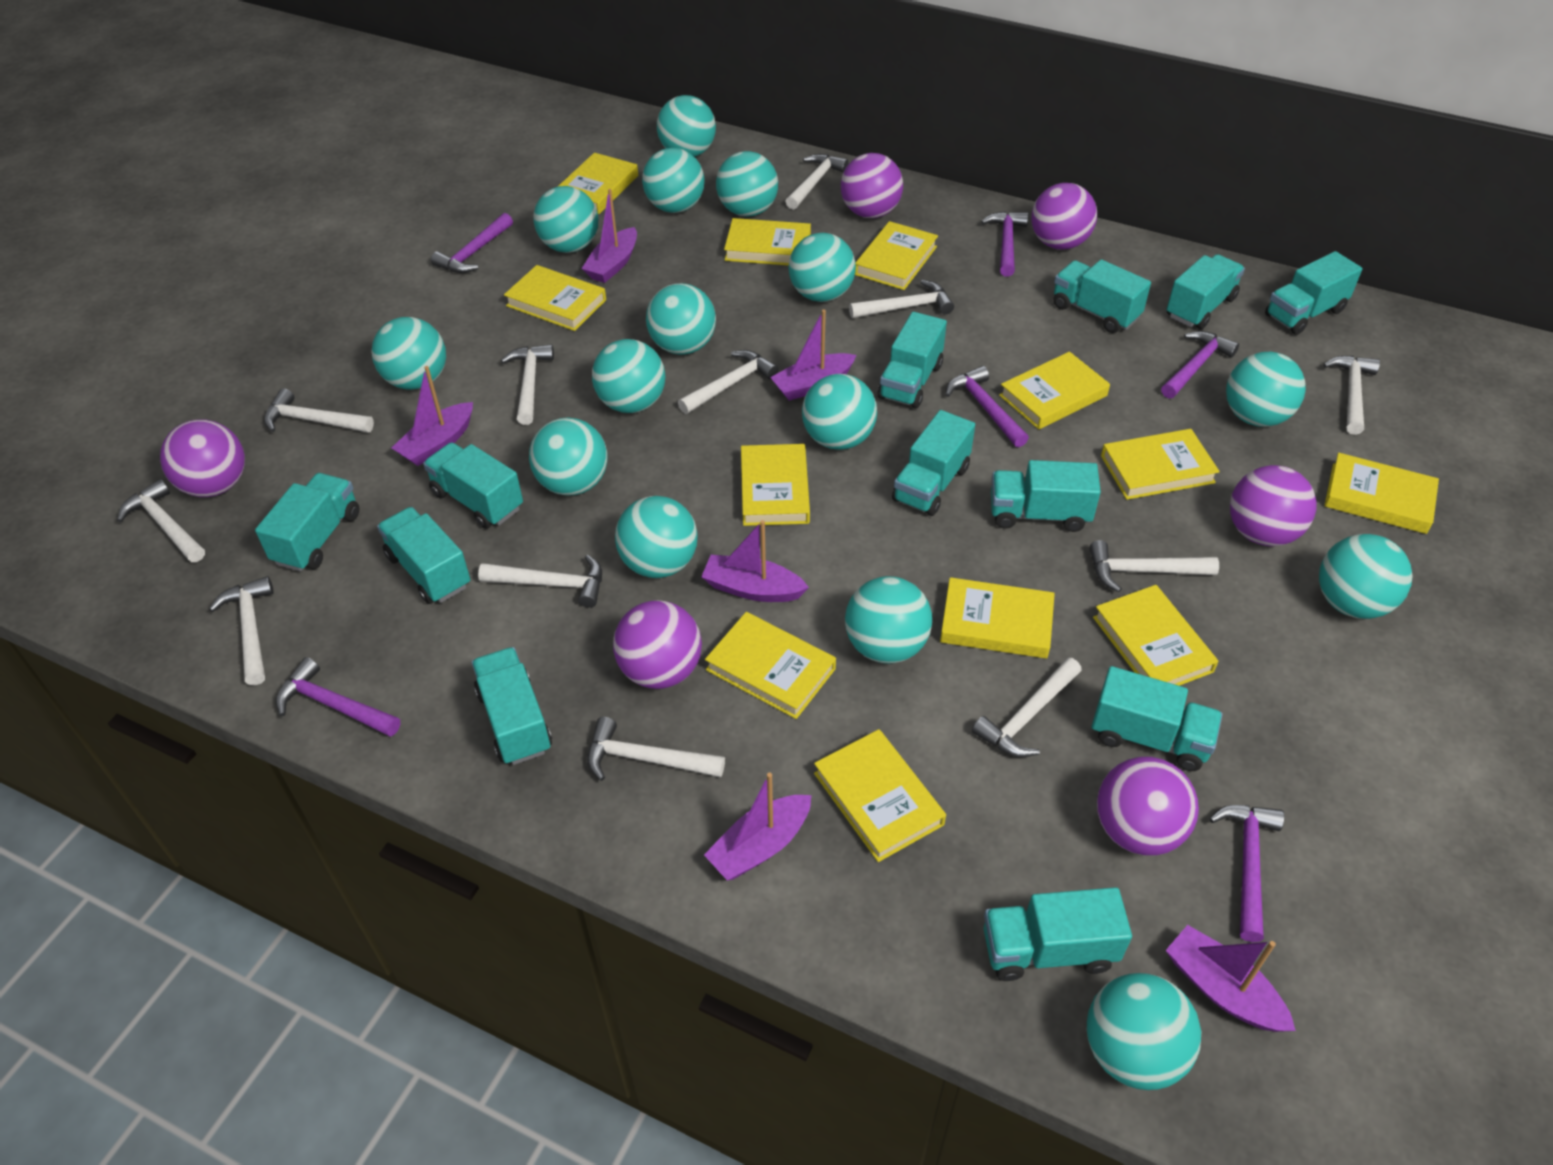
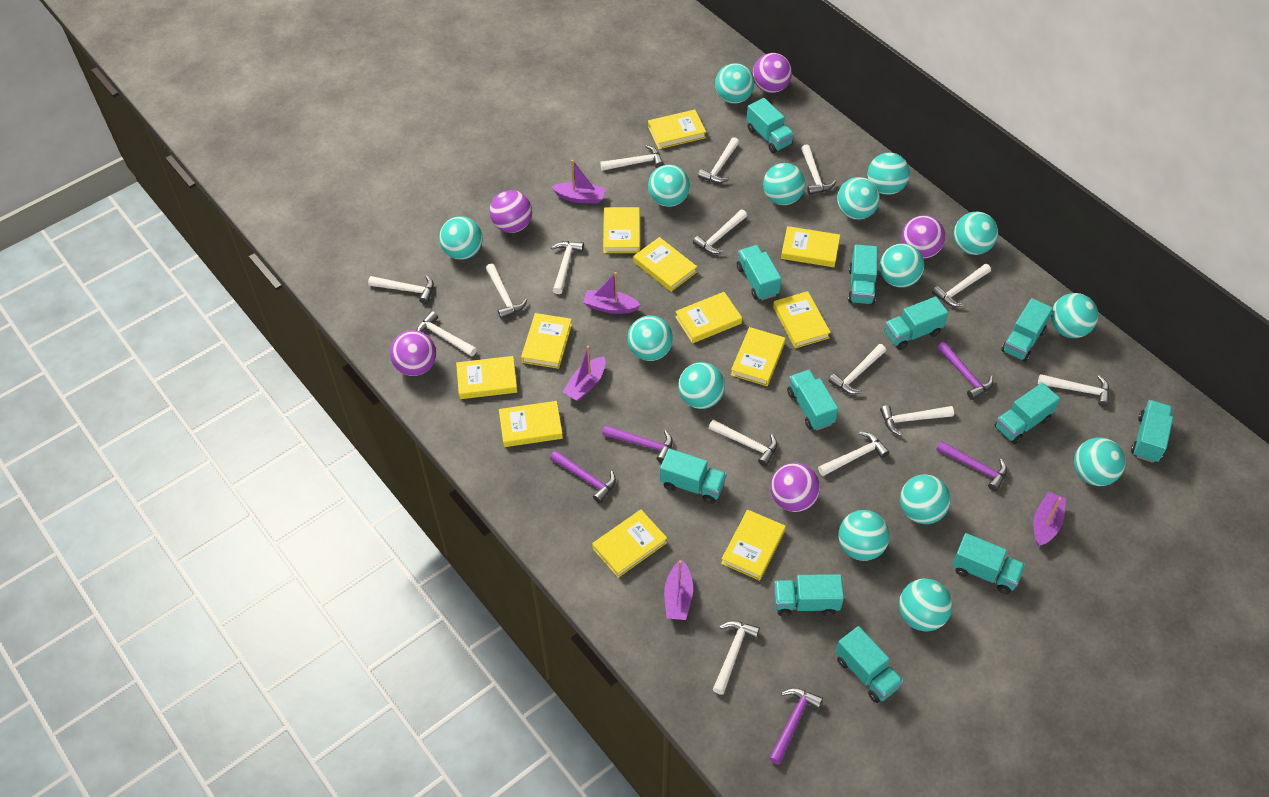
purple ball: 6 -> 5
purple boat: 6 -> 5
purple hammer: 6 -> 5
white hammer: 12 -> 15

